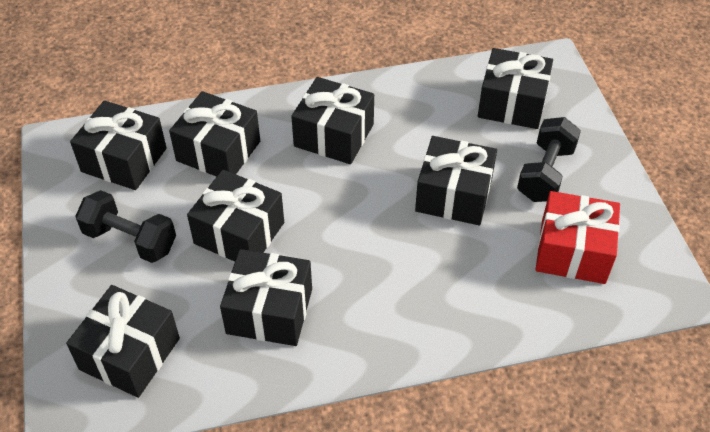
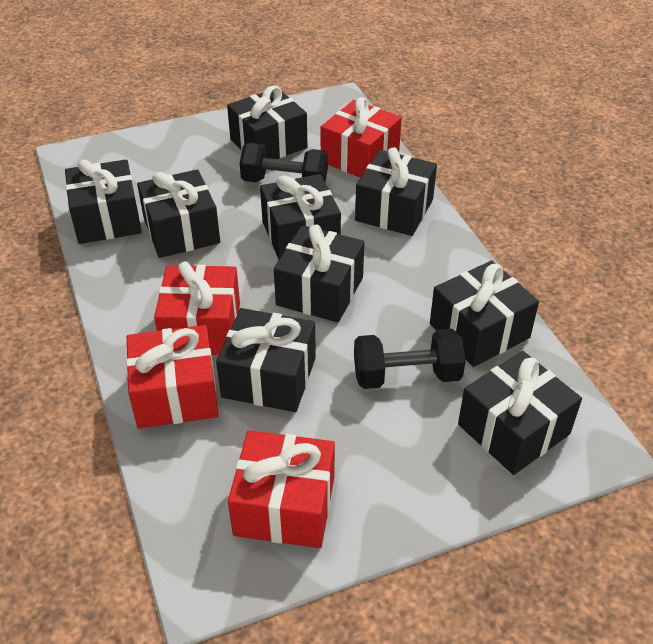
black gift: 8 -> 9
red gift: 1 -> 4

